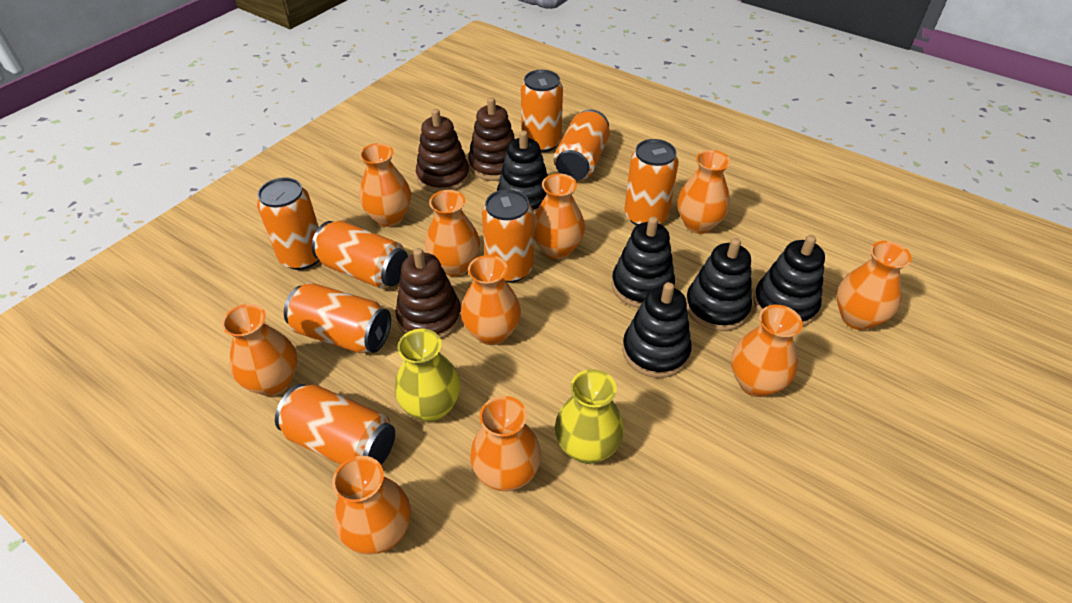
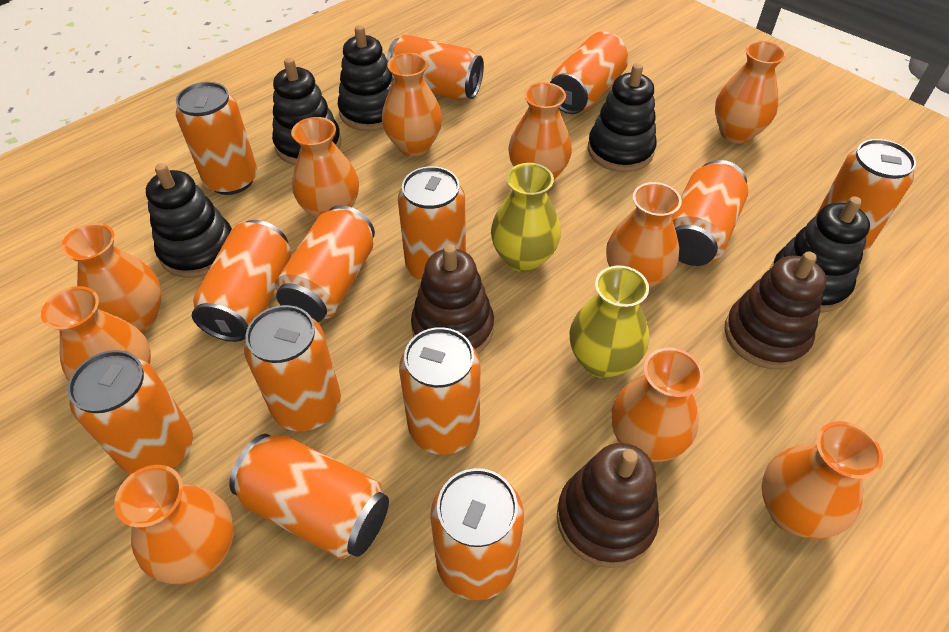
orange can: 8 -> 13

